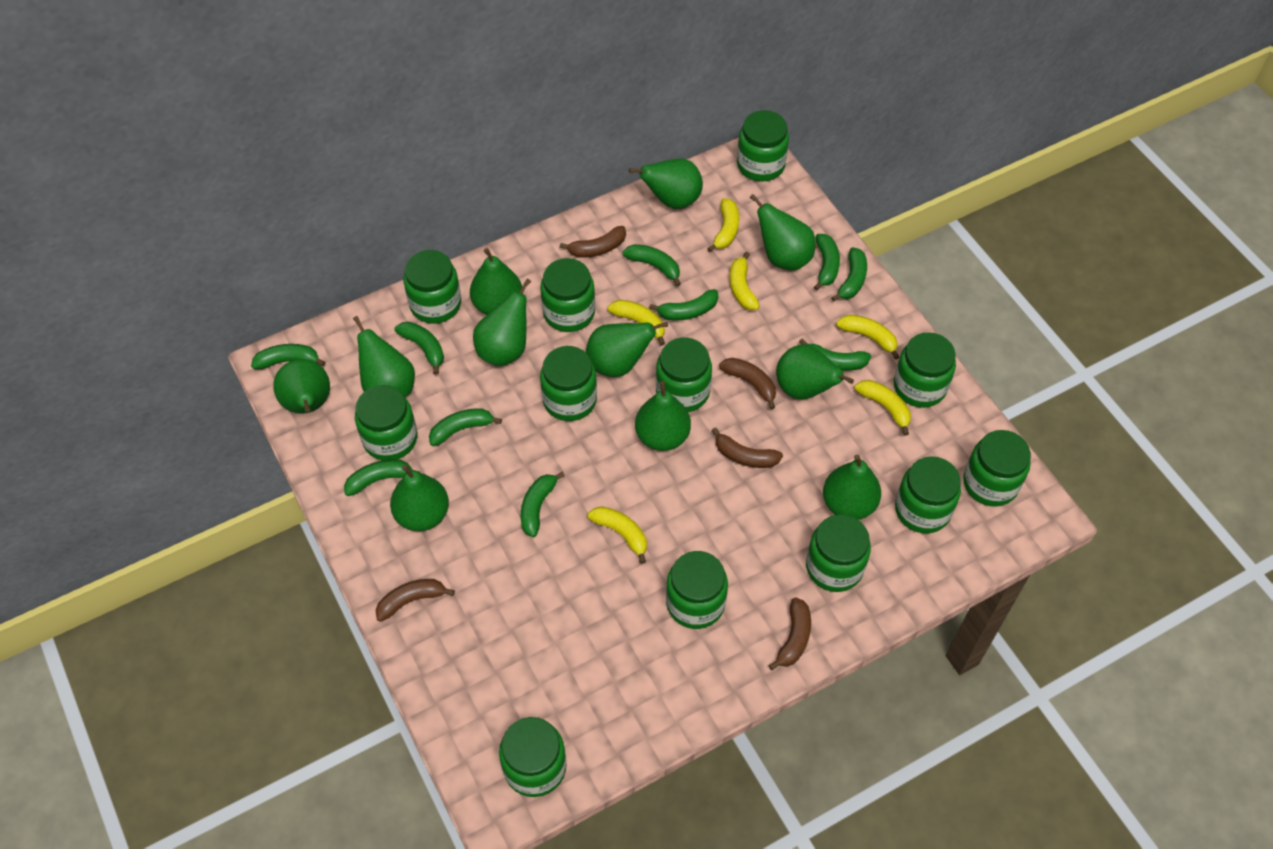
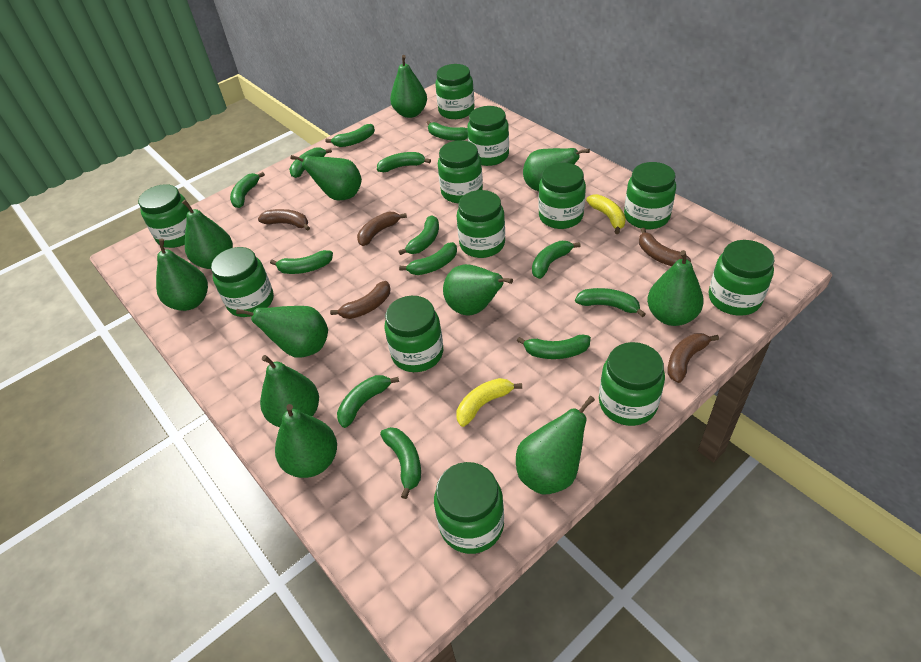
green banana: 10 -> 13
yellow banana: 6 -> 2

